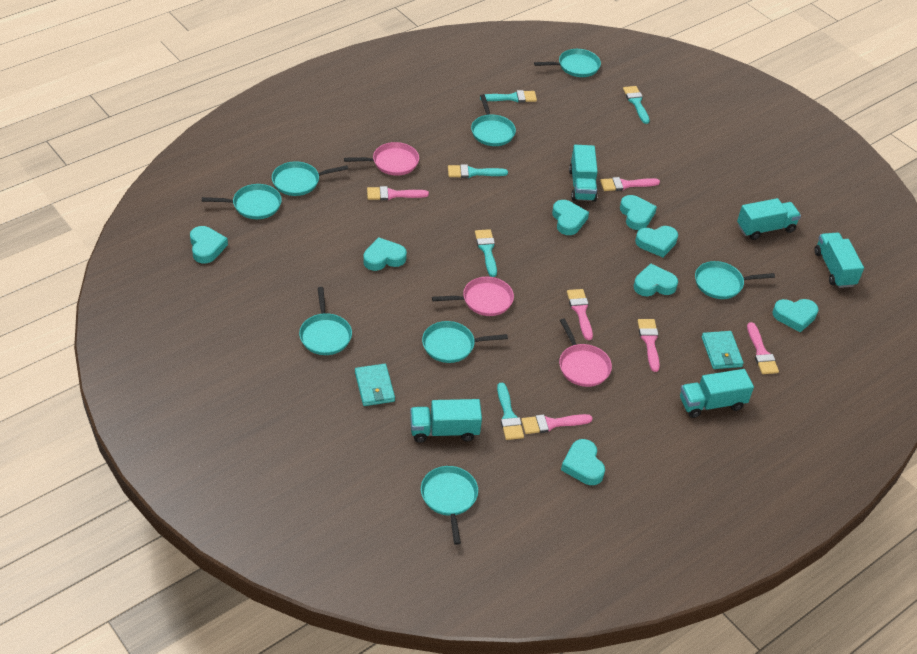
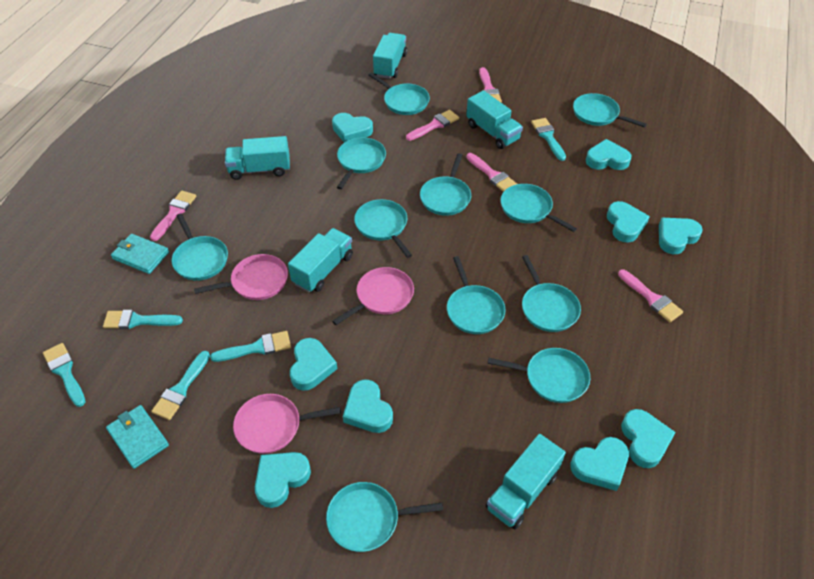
pink brush: 6 -> 5
turquoise heart: 8 -> 9
turquoise pan: 8 -> 11

